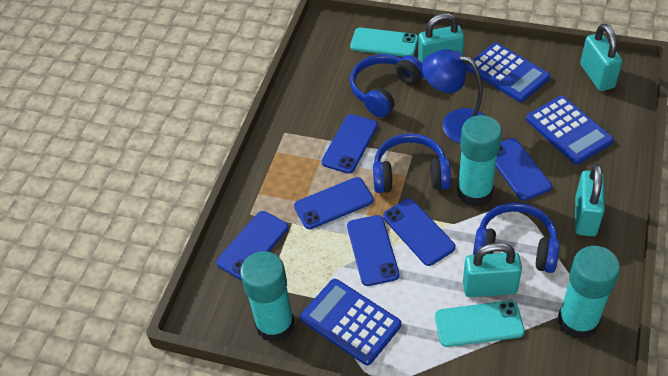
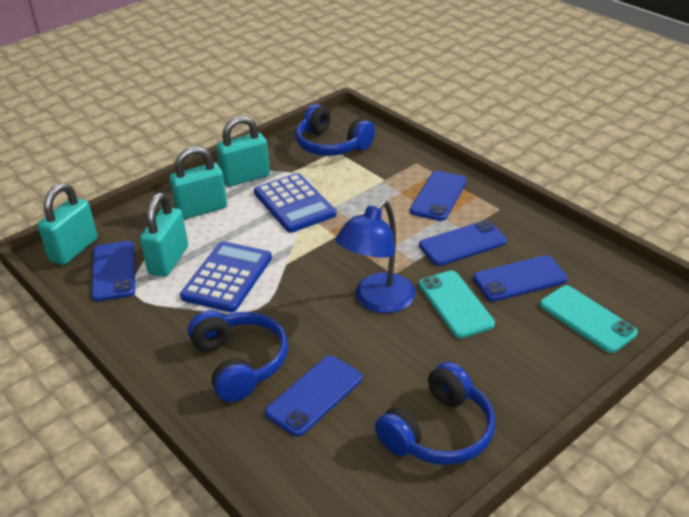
blue calculator: 3 -> 2
blue phone: 6 -> 5
turquoise glue stick: 3 -> 0

